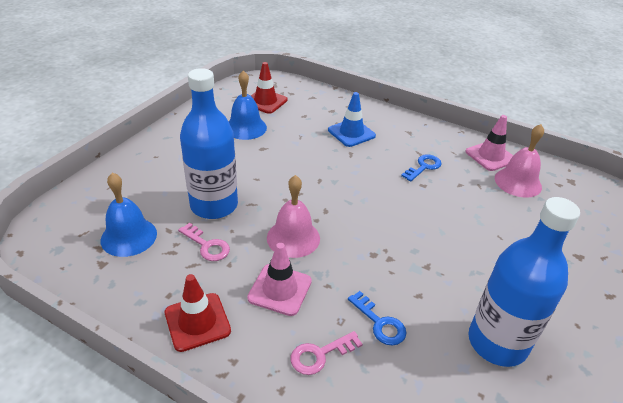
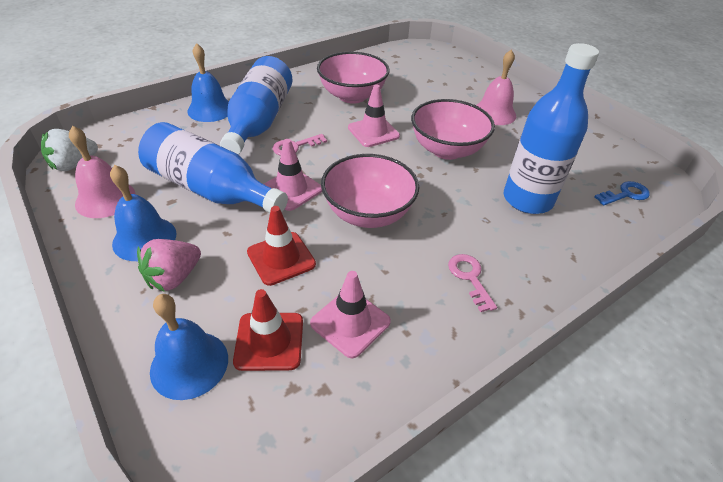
blue bell: 2 -> 3
blue bottle: 2 -> 3
blue key: 2 -> 1
blue traffic cone: 1 -> 0
pink bowl: 0 -> 3
pink strawberry: 0 -> 1
pink traffic cone: 2 -> 3
white strawberry: 0 -> 1

